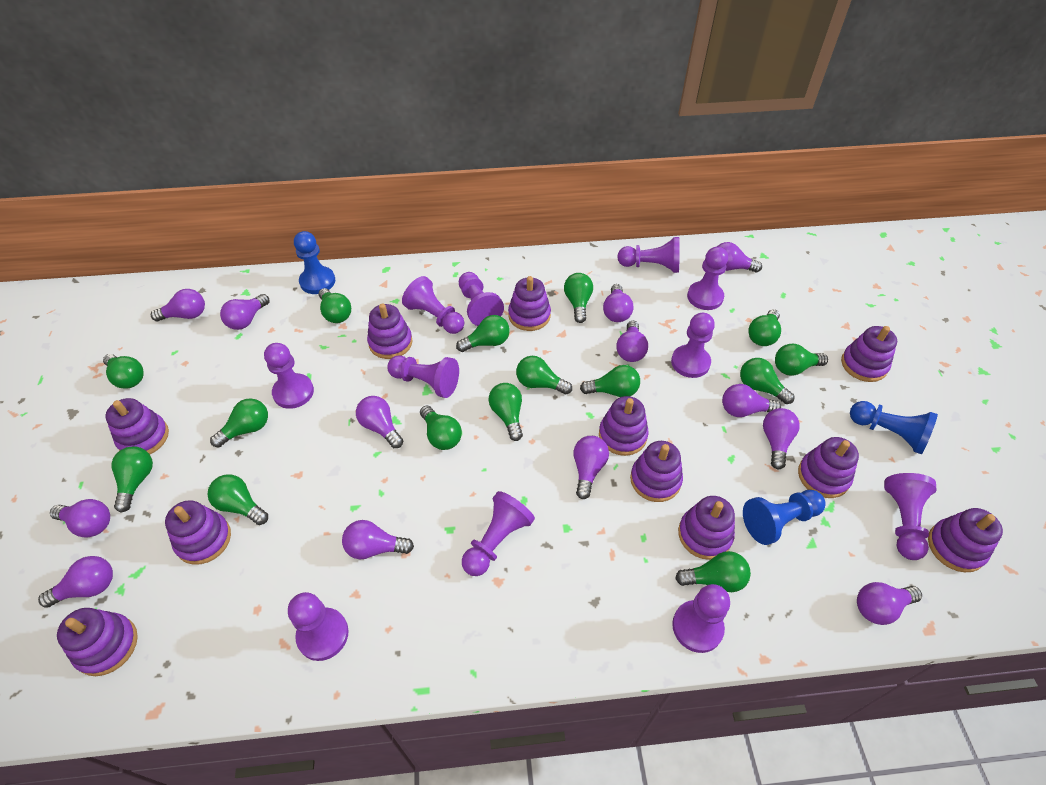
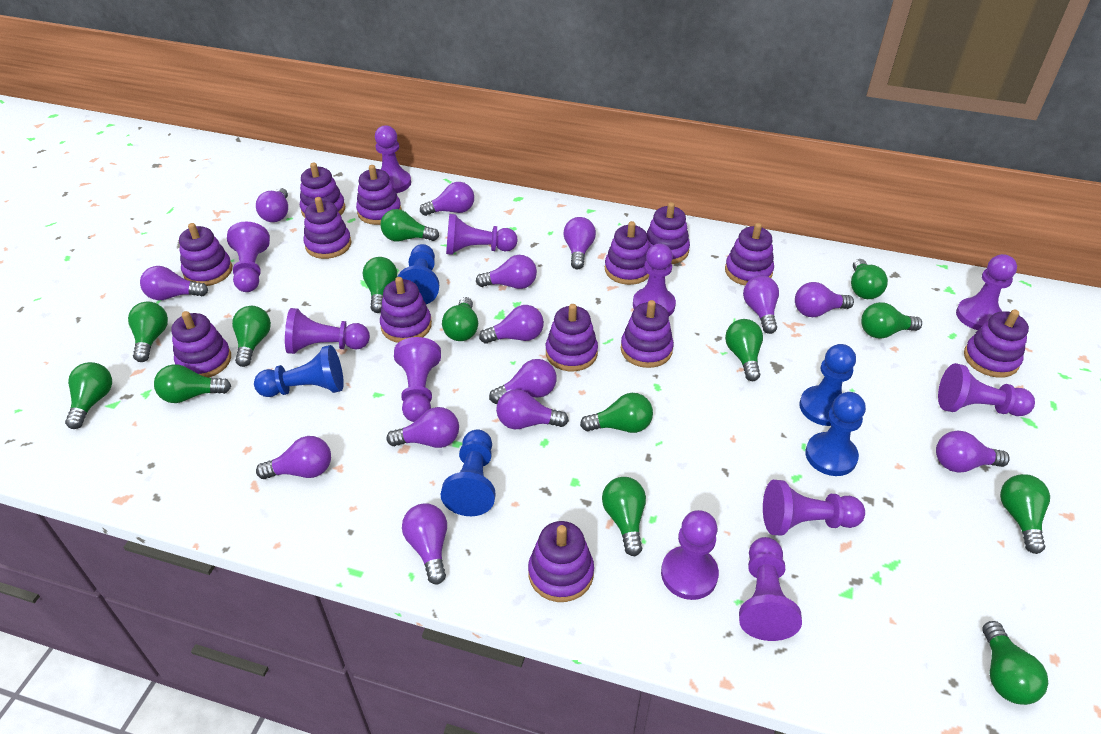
blue pawn: 3 -> 5
green light bulb: 15 -> 14
purple light bulb: 13 -> 14
purple stacking toy: 11 -> 13

